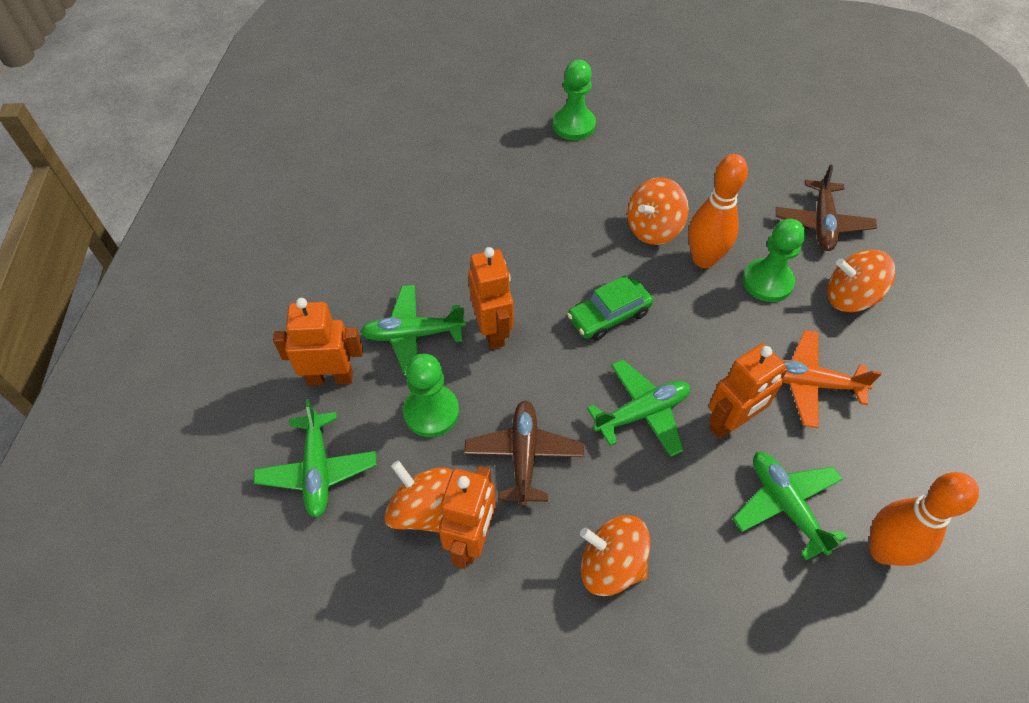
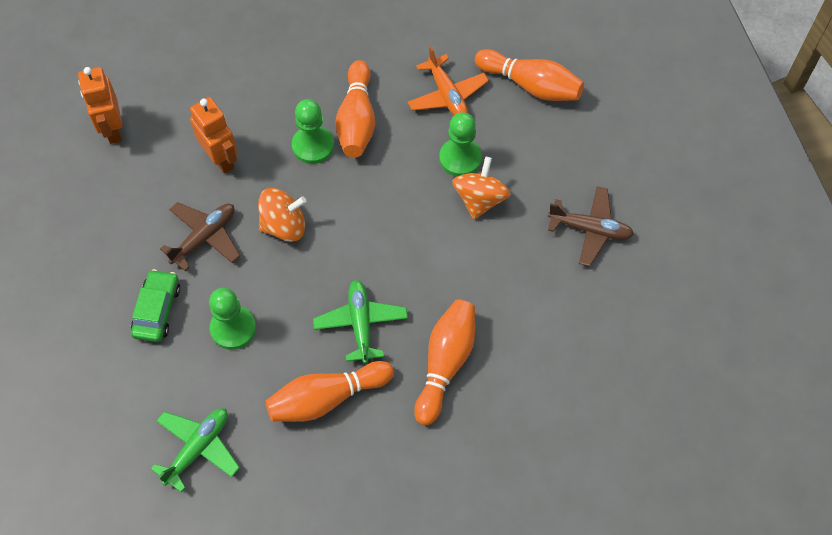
green plane: 4 -> 2
orange bowling pin: 2 -> 4
orange robot: 4 -> 2
orange spinning top: 4 -> 2

